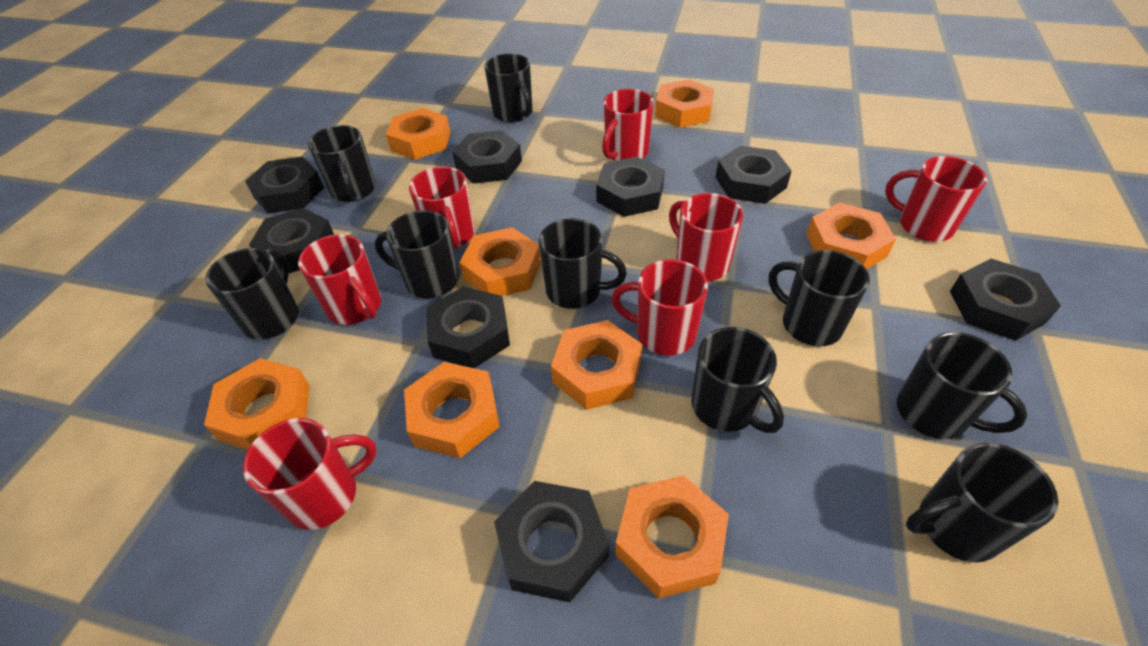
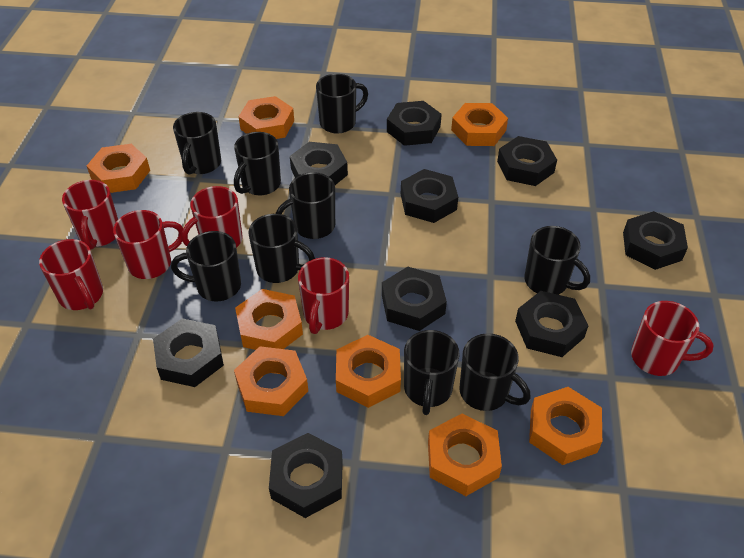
black nut: 8 -> 9
red mug: 7 -> 6

